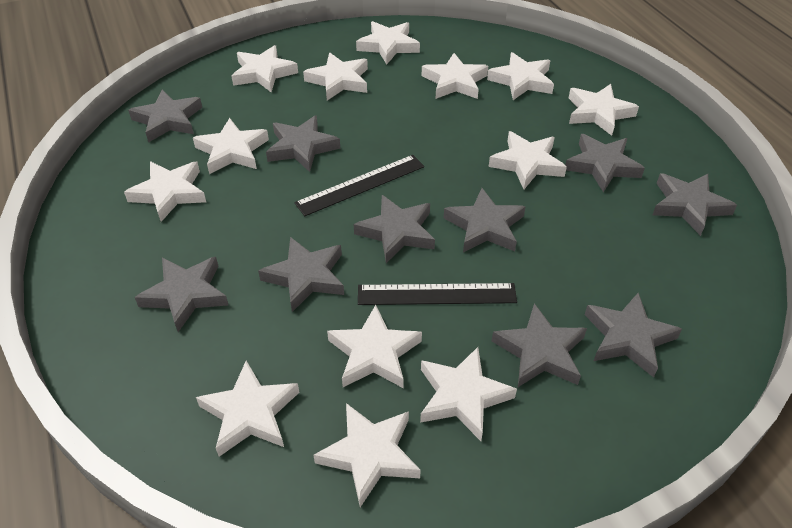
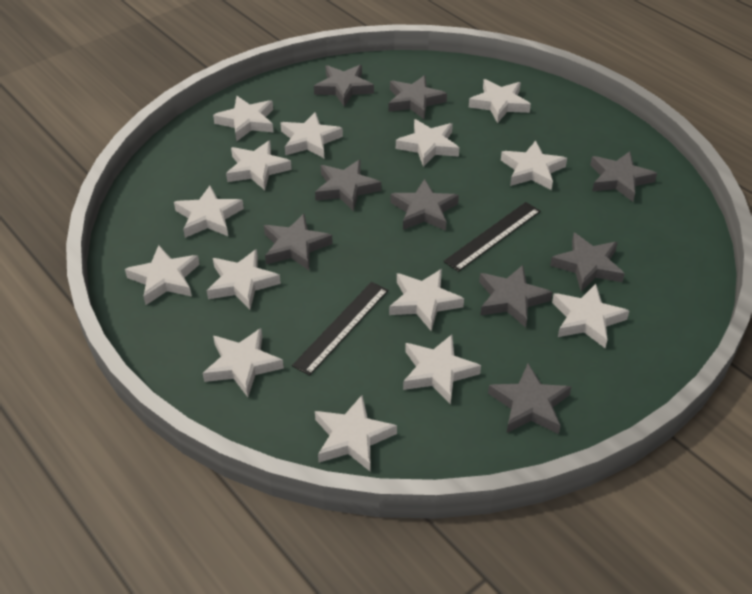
grey star: 10 -> 9
white star: 13 -> 14

